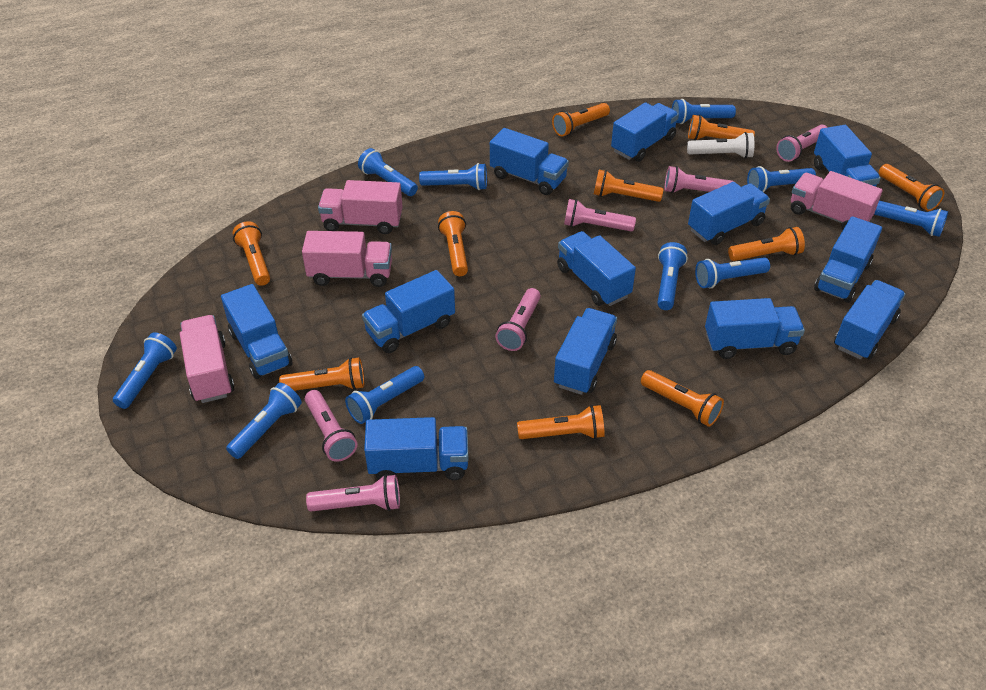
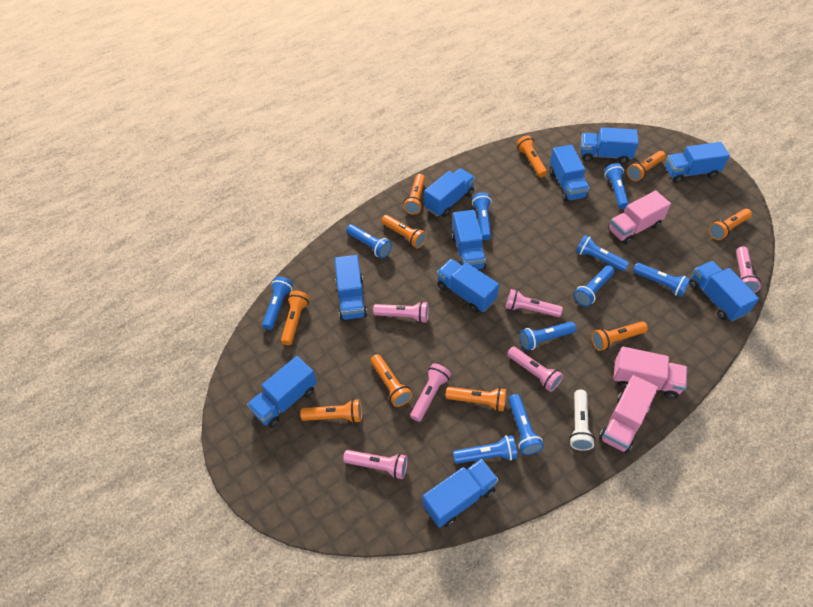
blue truck: 12 -> 10
pink truck: 4 -> 3

